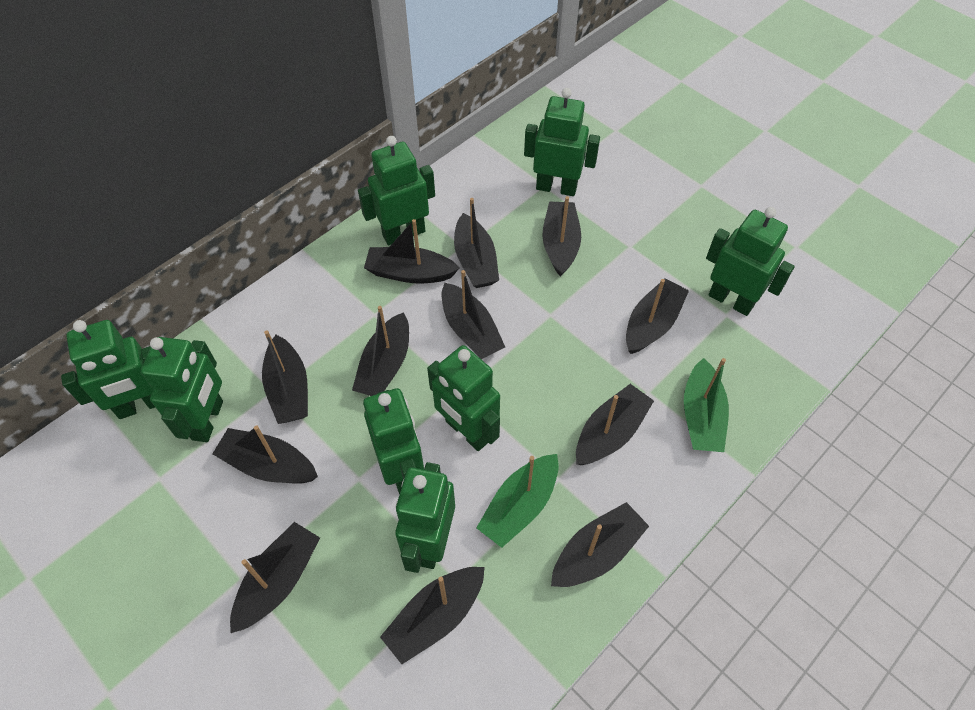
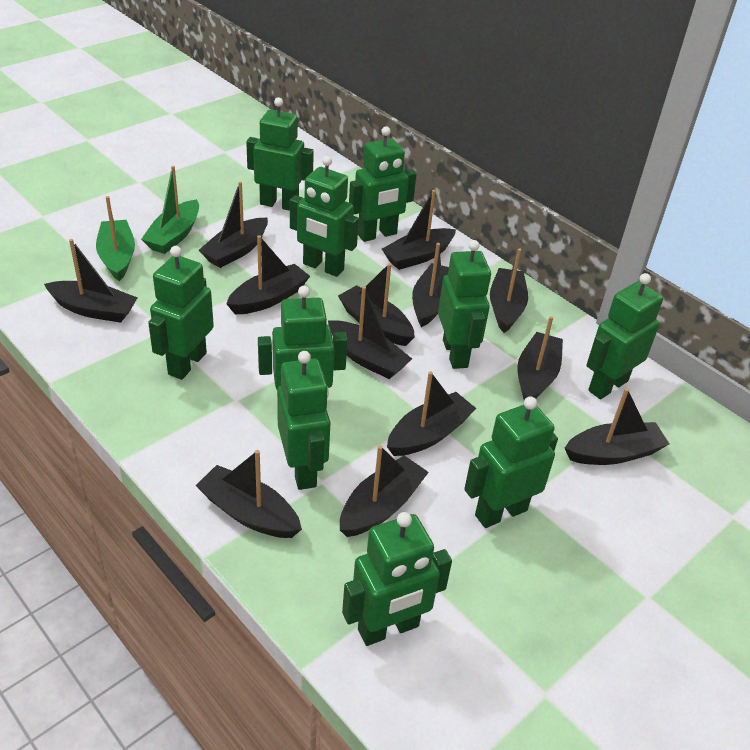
black boat: 12 -> 13
green robot: 8 -> 10

